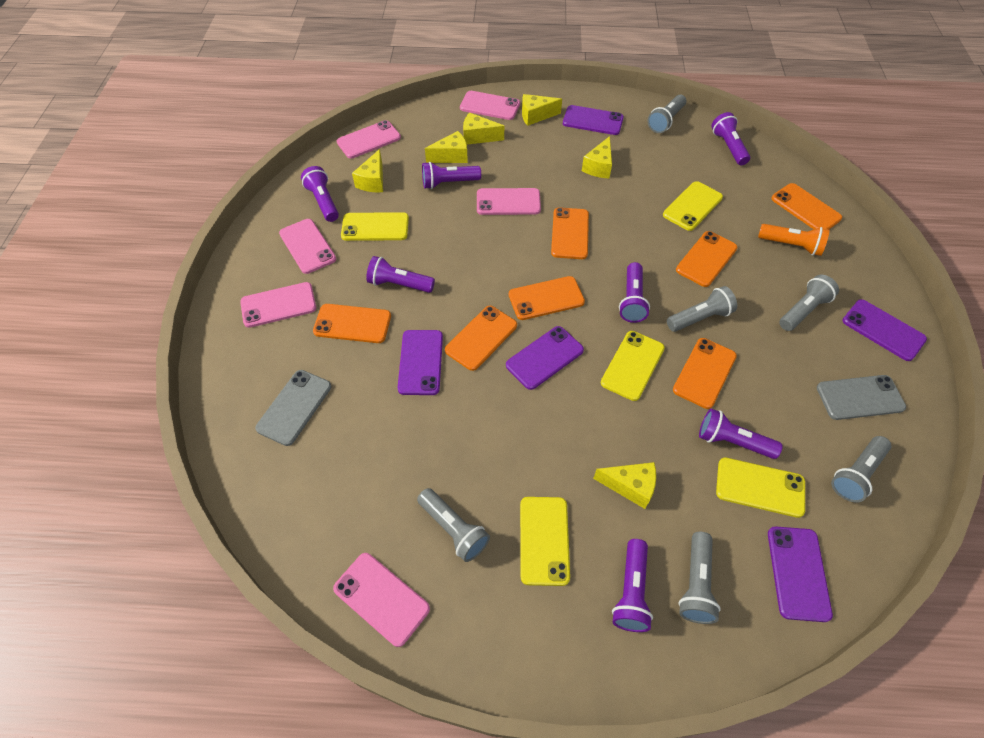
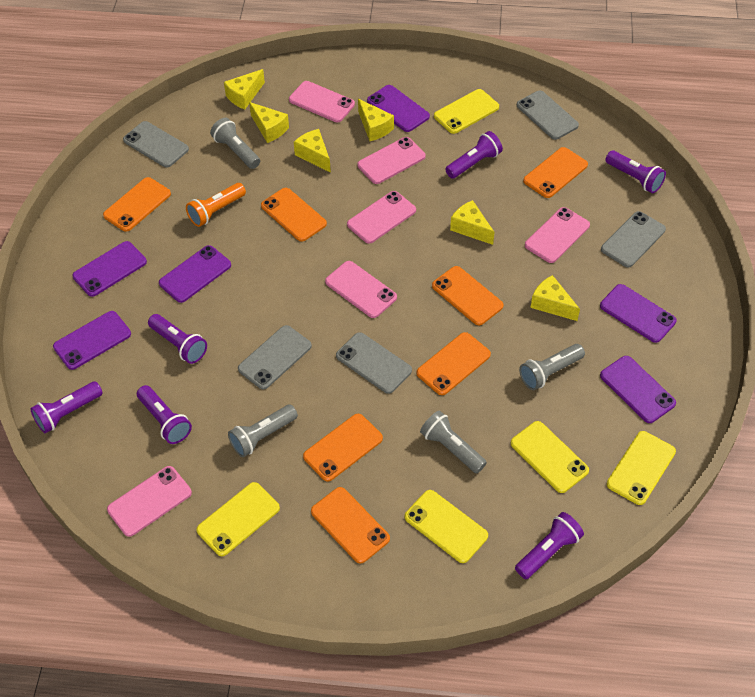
grey flashlight: 6 -> 4
grey phone: 2 -> 5
purple flashlight: 7 -> 6
purple phone: 5 -> 6

